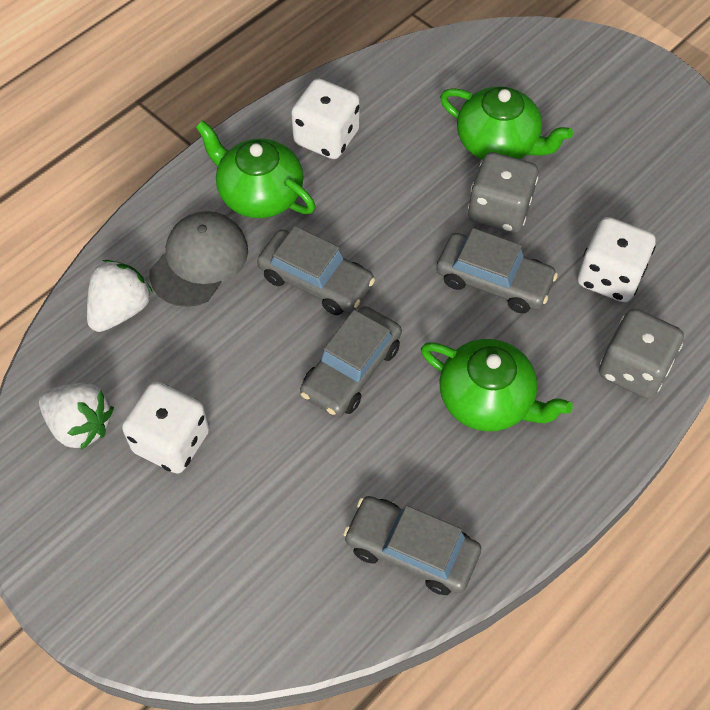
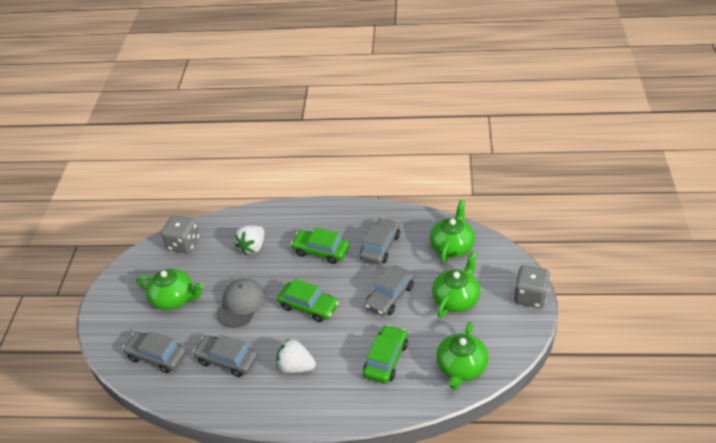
green car: 0 -> 3
green teapot: 3 -> 4
white dice: 3 -> 0

